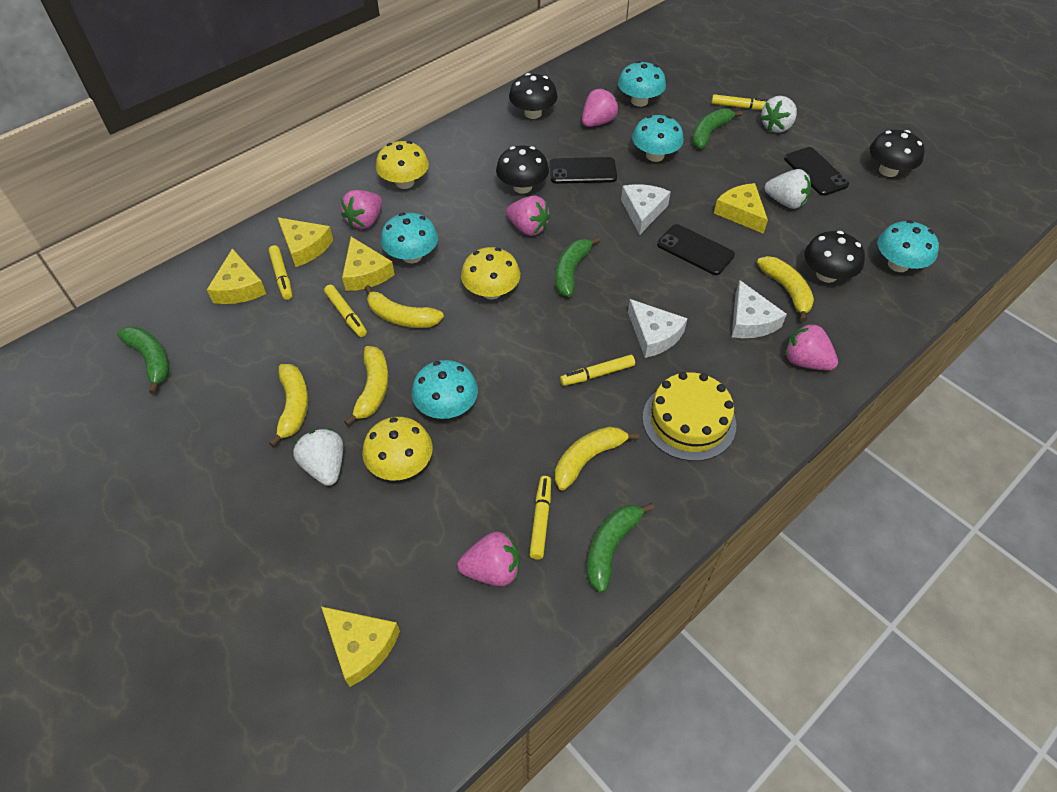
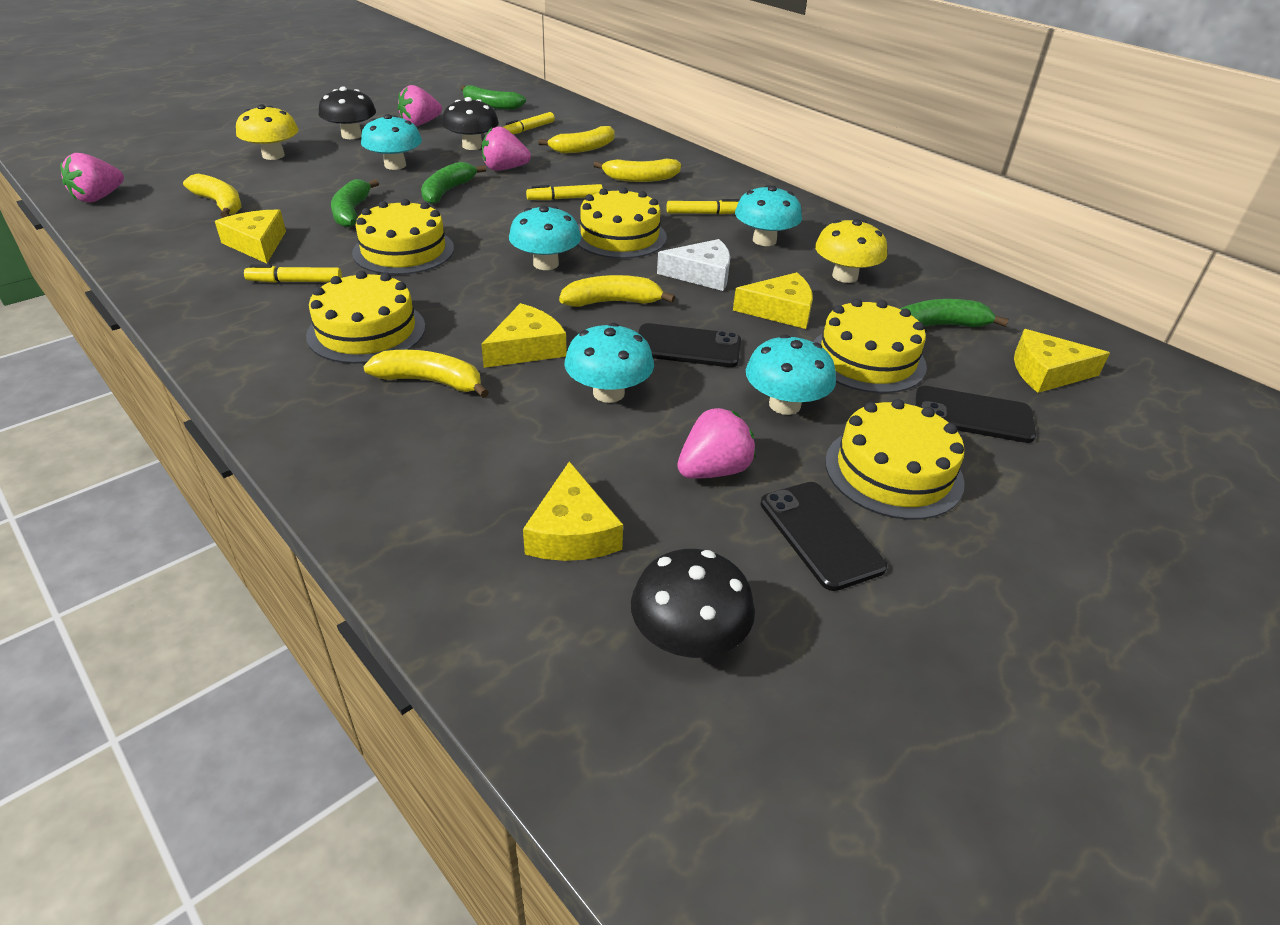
black mushroom: 4 -> 3
pink strawberry: 5 -> 4
white cheese: 3 -> 1
white strawberry: 3 -> 0
yellow cake: 1 -> 5
yellow marker: 5 -> 4
yellow mushroom: 3 -> 2

